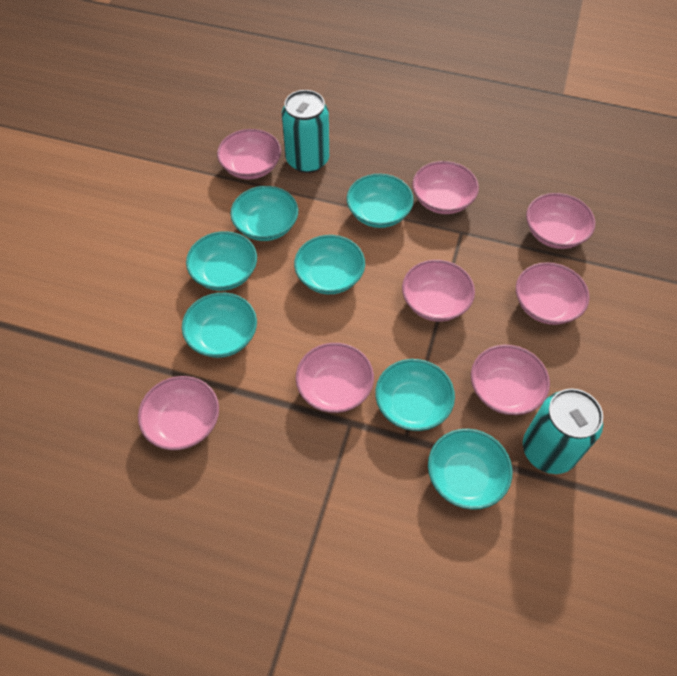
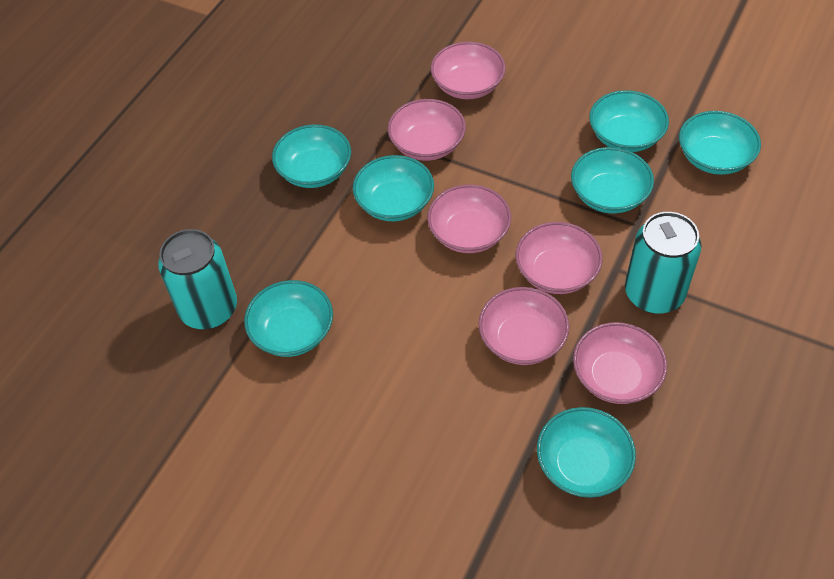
pink bowl: 8 -> 6

